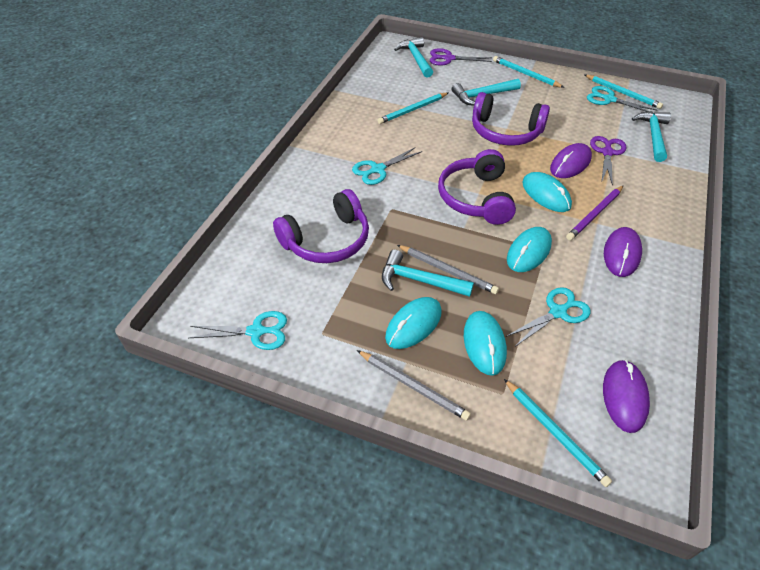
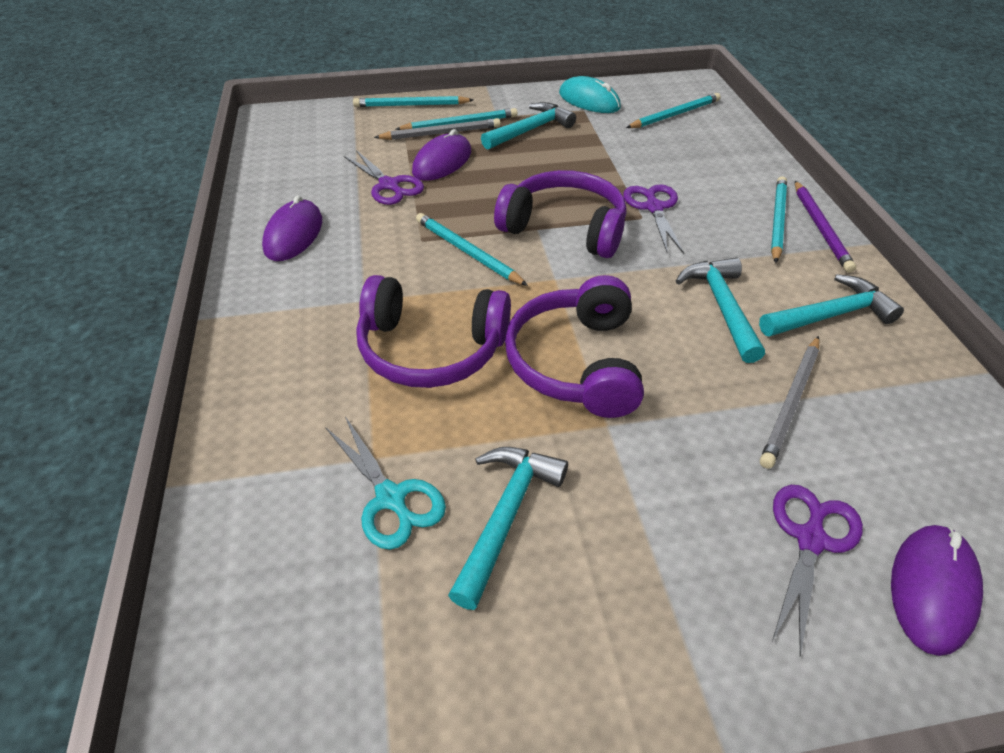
purple scissors: 2 -> 3
turquoise mouse: 4 -> 1
turquoise pencil: 4 -> 5
turquoise scissors: 4 -> 1

